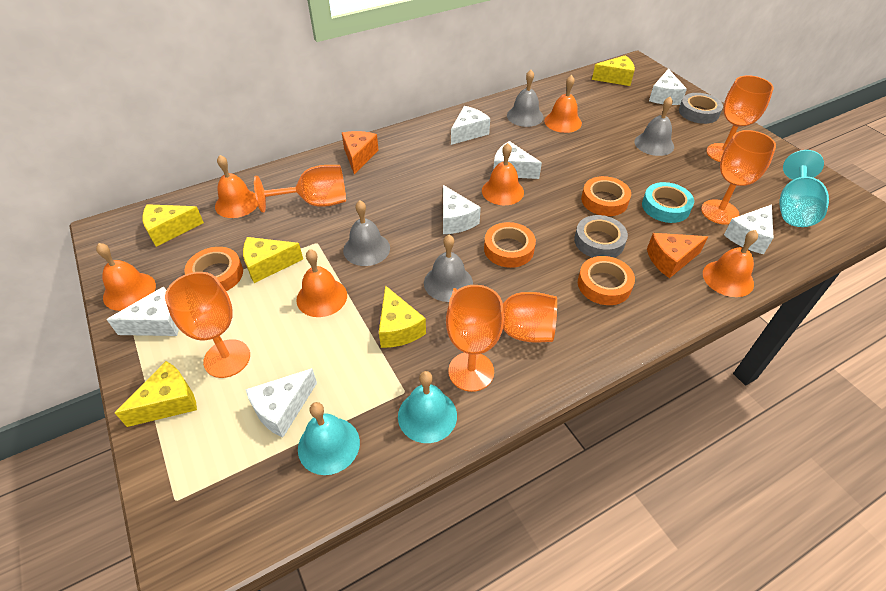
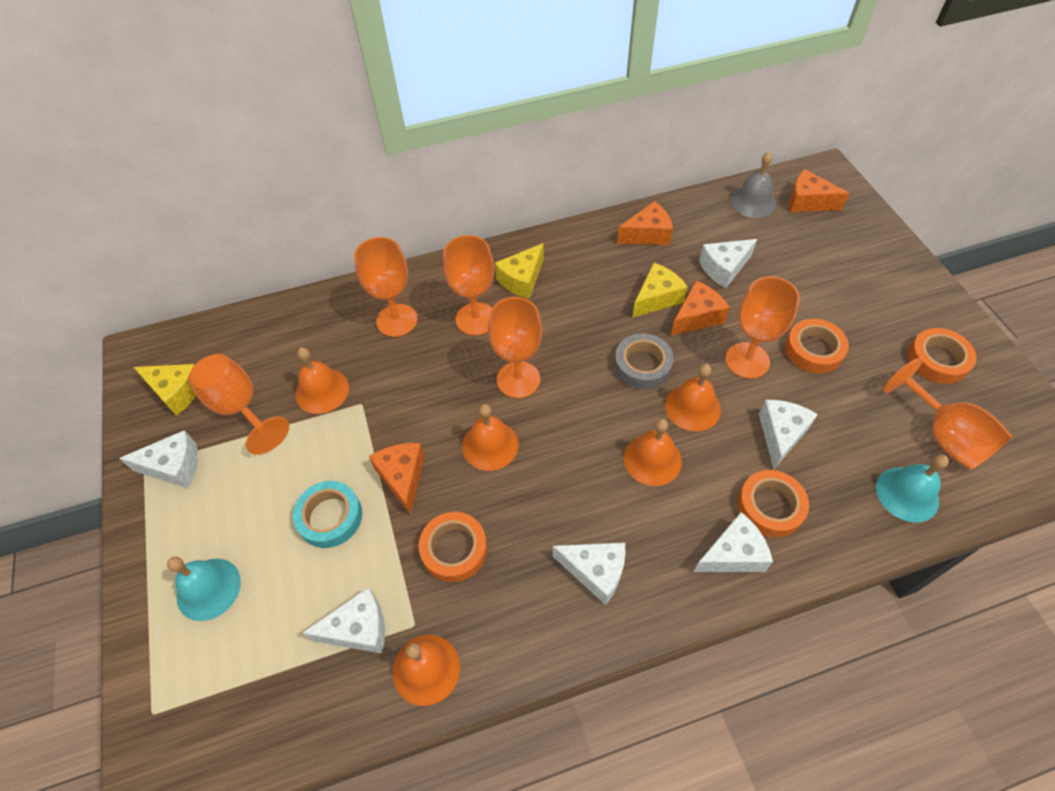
grey bell: 4 -> 1
grey tape: 2 -> 1
orange bell: 6 -> 5
orange cheese: 2 -> 4
turquoise goblet: 1 -> 0
white cheese: 7 -> 6
yellow cheese: 5 -> 3

